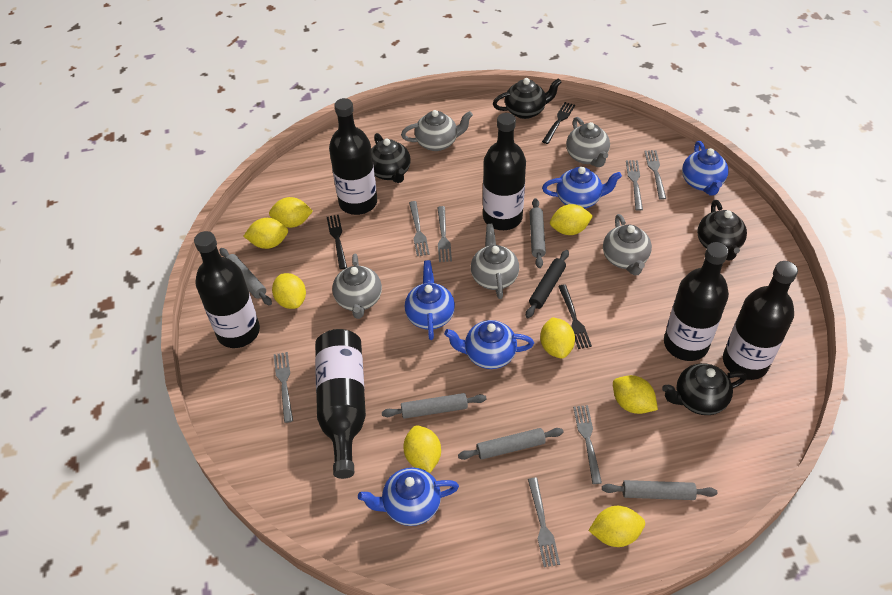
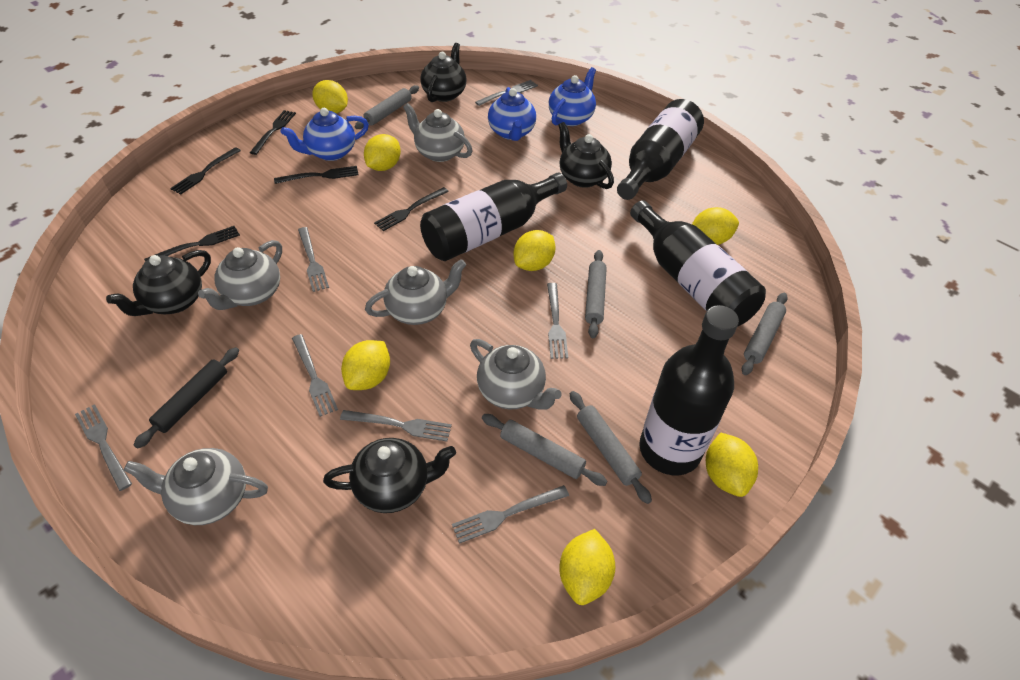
black bottle: 6 -> 4
black fork: 3 -> 5
blue teapot: 5 -> 3
yellow lemon: 8 -> 7

